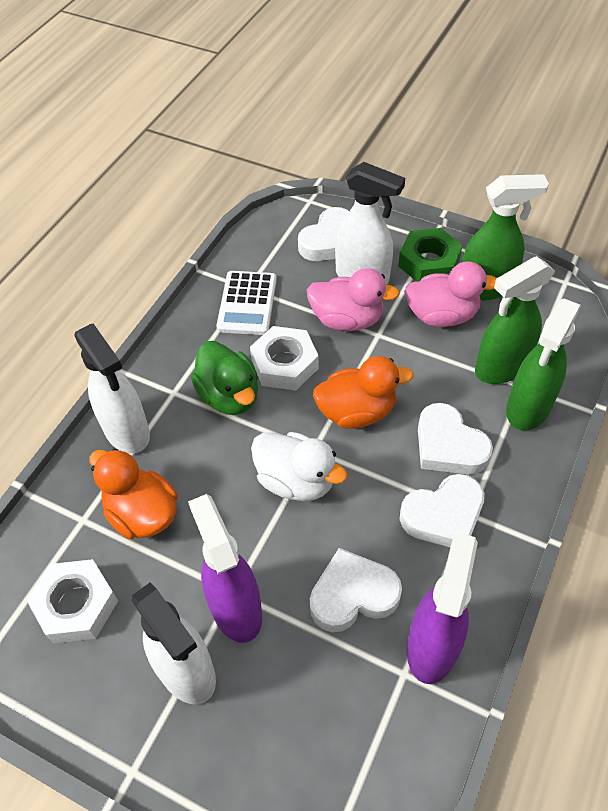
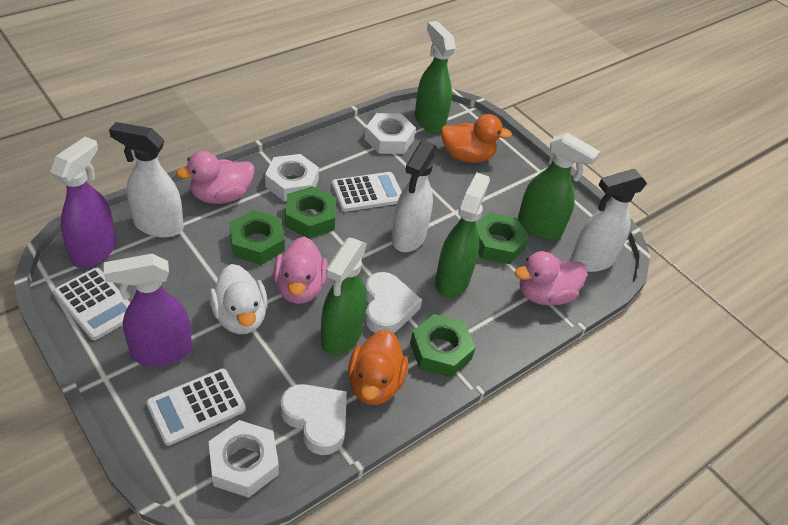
green duck: 1 -> 0
green nut: 1 -> 4
green spray bottle: 3 -> 4
pink duck: 2 -> 3
white calculator: 1 -> 3
white heart: 4 -> 2
white nut: 2 -> 3

